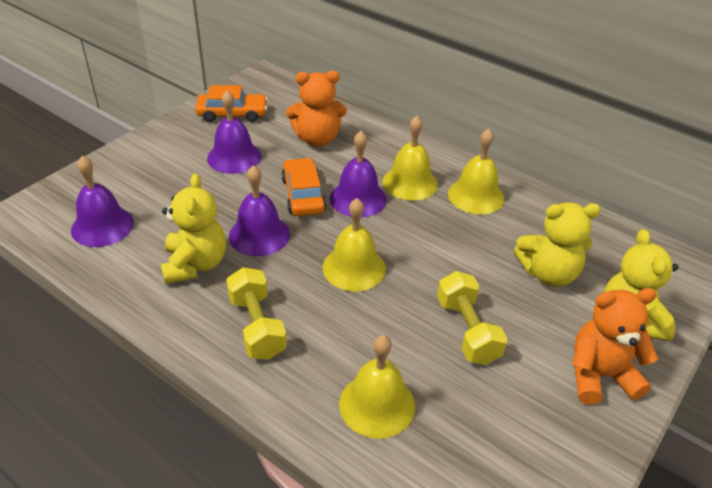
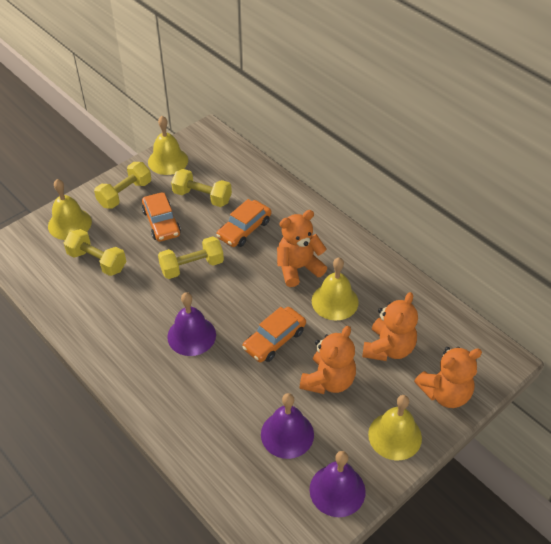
orange car: 2 -> 3
orange teddy bear: 2 -> 4
purple bell: 4 -> 3
yellow dumbbell: 2 -> 4
yellow teddy bear: 3 -> 0

